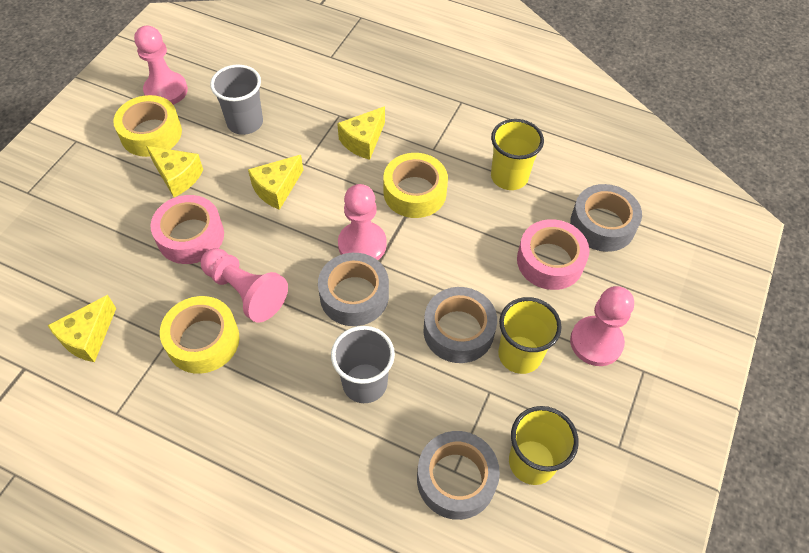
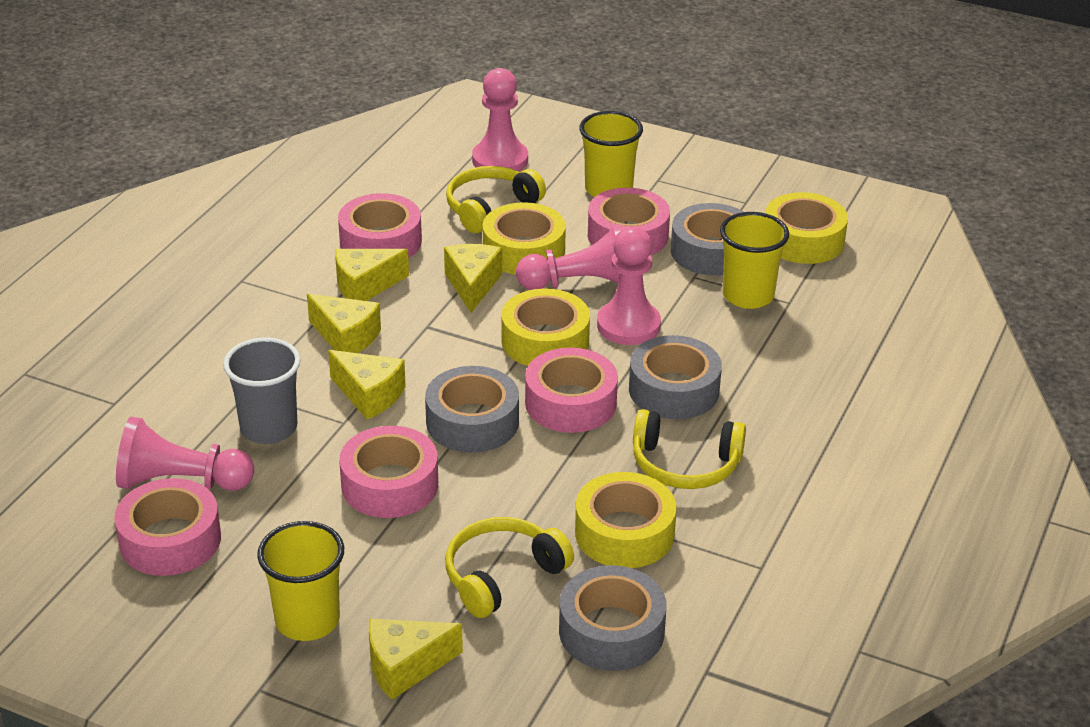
grey cup: 2 -> 1
pink tape: 2 -> 5
yellow cheese: 4 -> 5
yellow headphones: 0 -> 3
yellow tape: 3 -> 4

